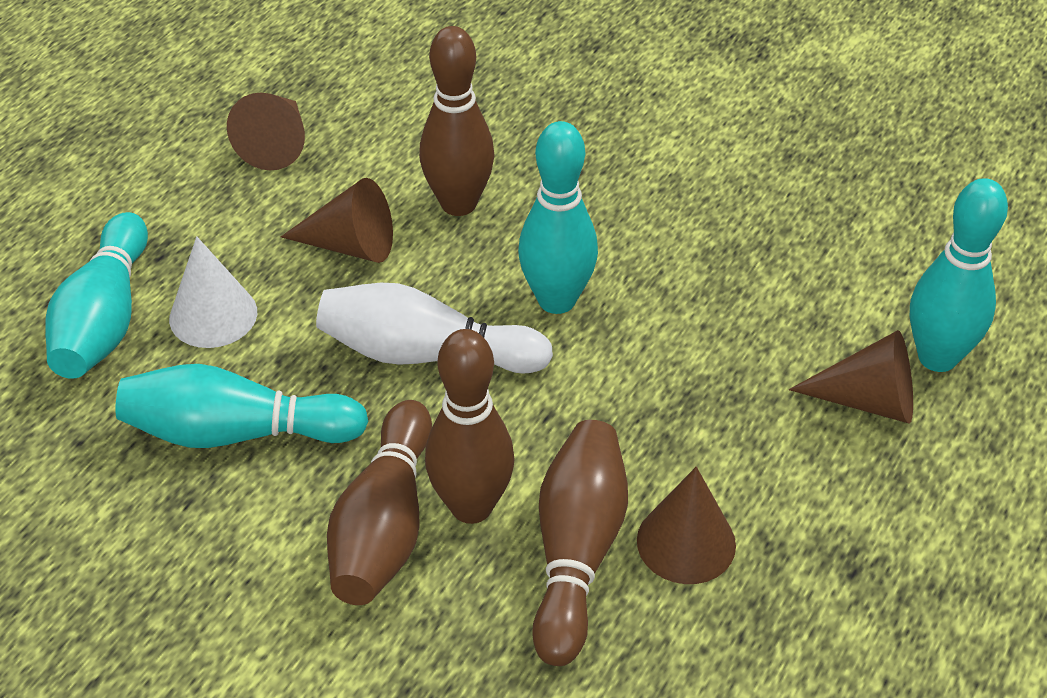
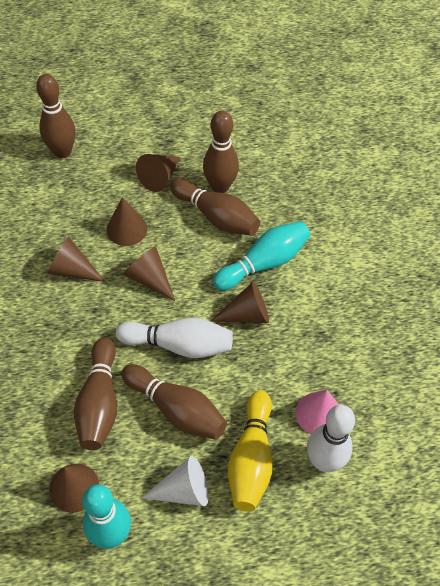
brown bowling pin: 4 -> 5
brown cone: 4 -> 6
pink cone: 0 -> 1
turquoise bowling pin: 4 -> 2
white bowling pin: 1 -> 2
yellow bowling pin: 0 -> 1

